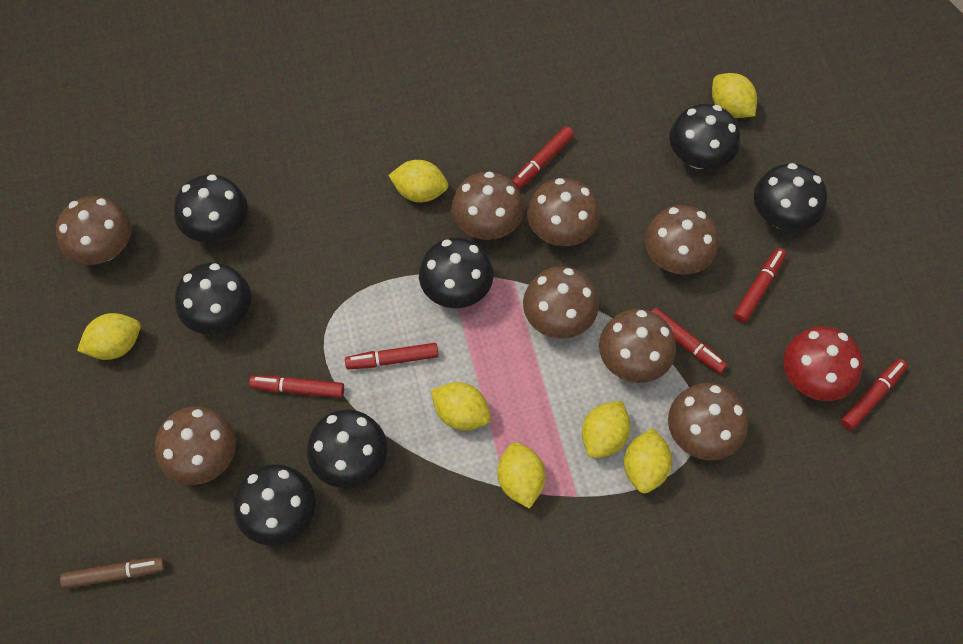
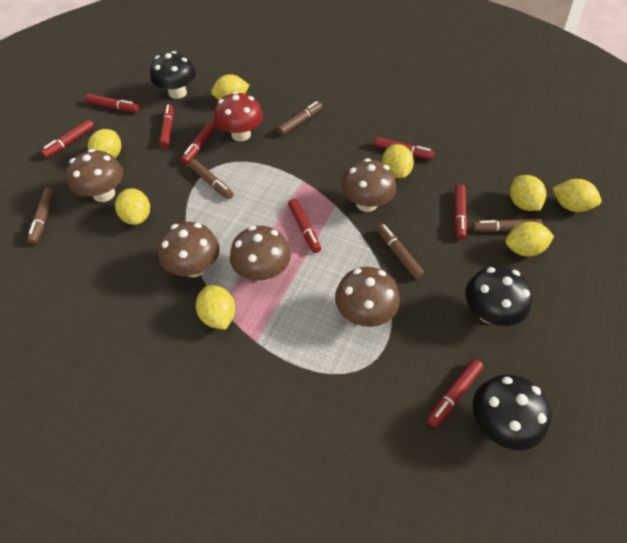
black mushroom: 7 -> 3
brown marker: 1 -> 5
brown mushroom: 8 -> 5
red marker: 6 -> 8
yellow lemon: 7 -> 8

